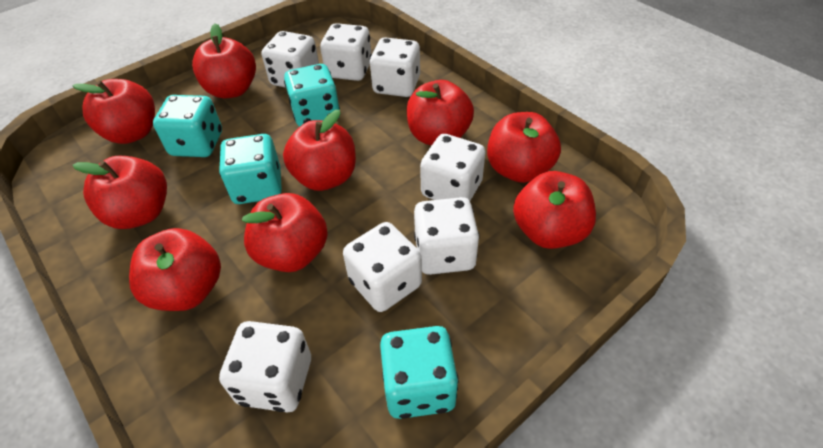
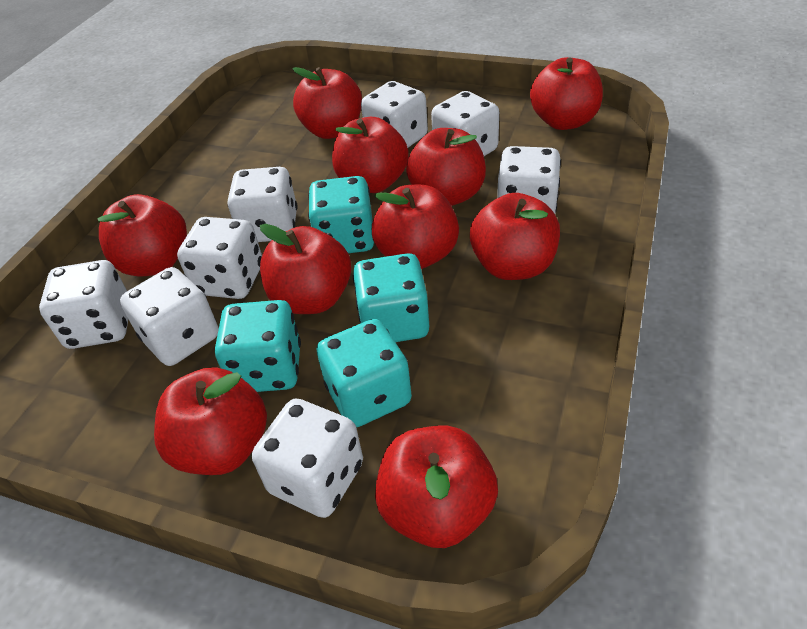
red apple: 9 -> 10
white dice: 7 -> 8

